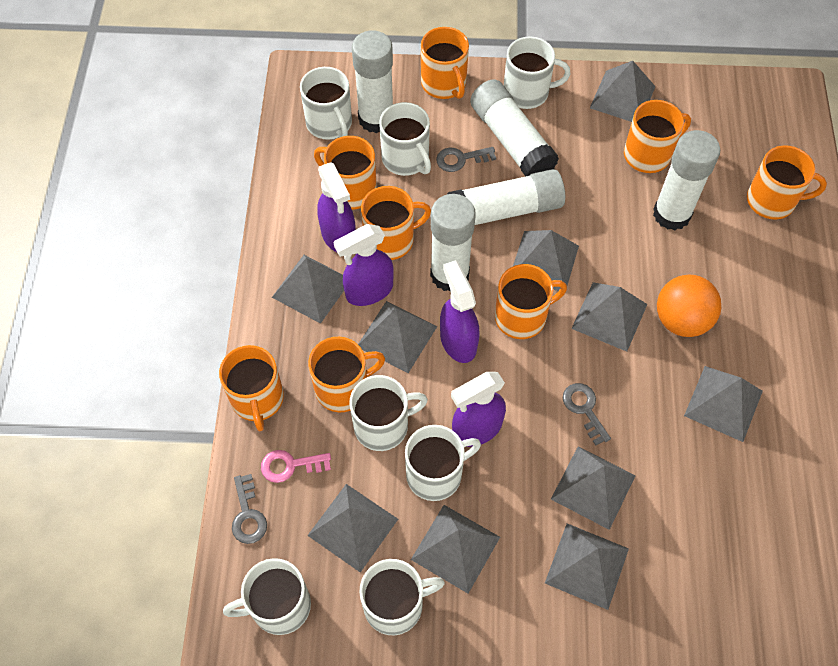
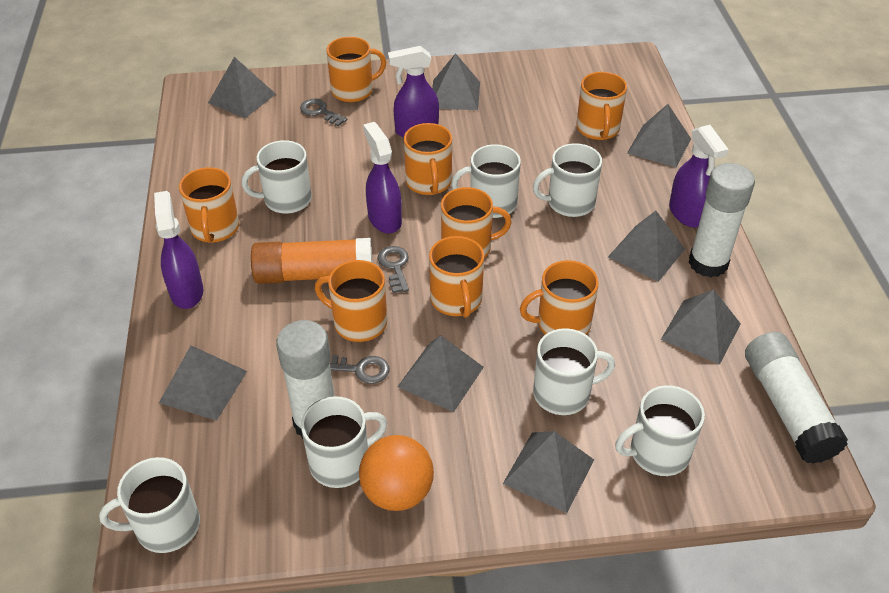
grey pyramid: 10 -> 8
orange glue stick: 0 -> 1
pink key: 1 -> 0
white glue stick: 5 -> 3

